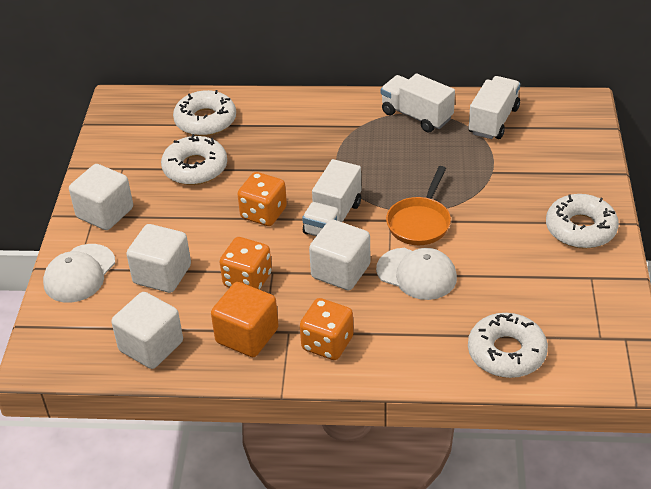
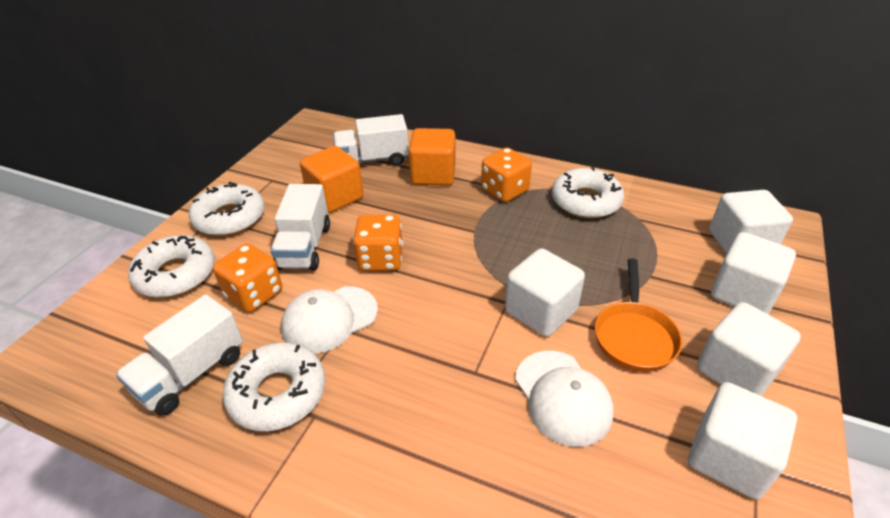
orange cube: 1 -> 2
white cube: 4 -> 5

